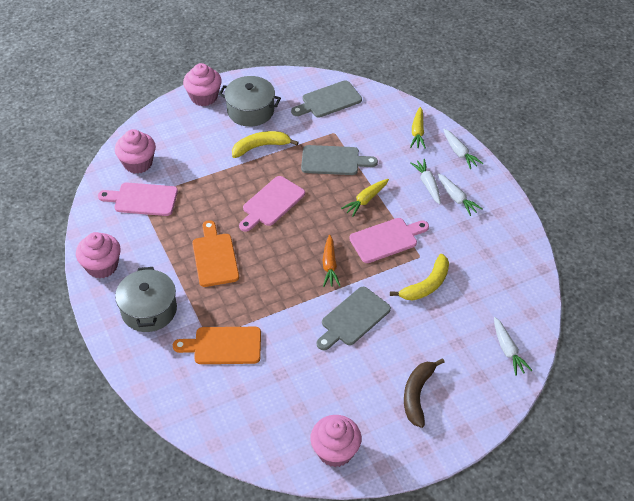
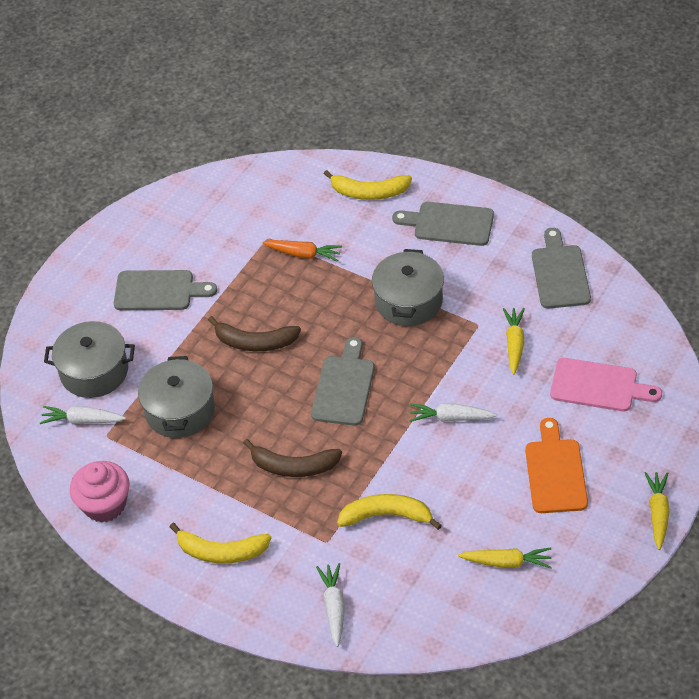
brown banana: 1 -> 2
grey cutting board: 3 -> 4
grey pot: 2 -> 3
orange cutting board: 2 -> 1
pink cupcake: 4 -> 1
pink cutting board: 3 -> 1
white carrot: 4 -> 3
yellow banana: 2 -> 3
yellow carrot: 2 -> 3

